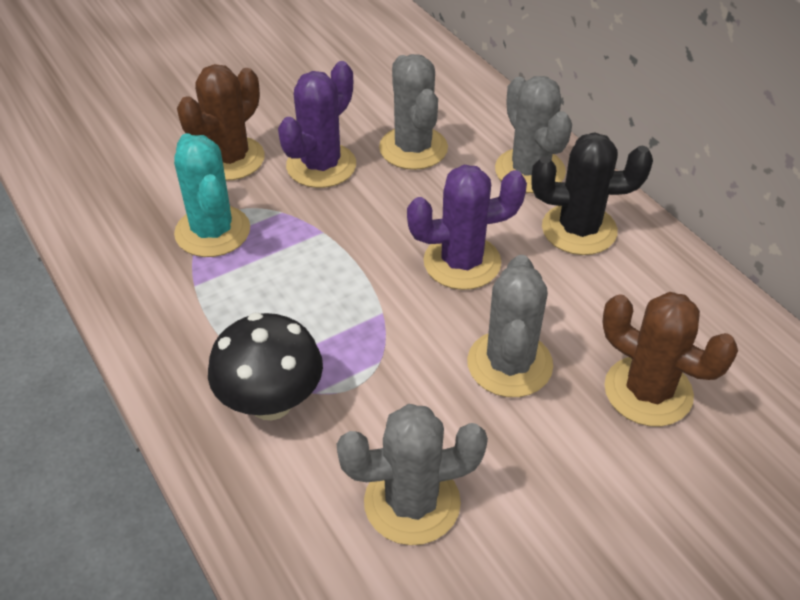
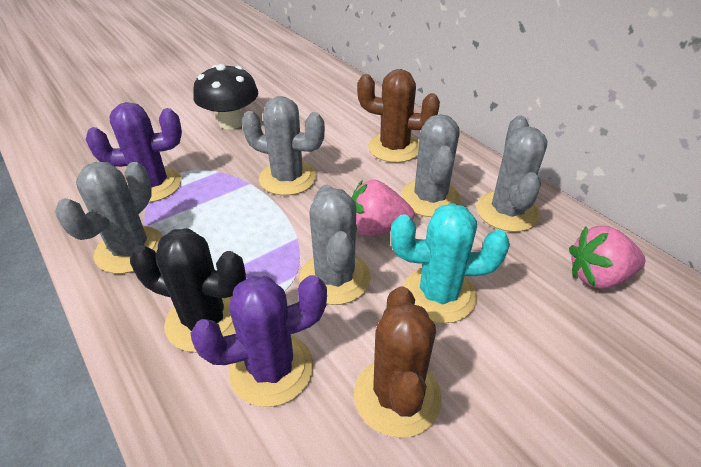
grey cactus: 4 -> 5
pink strawberry: 0 -> 2

